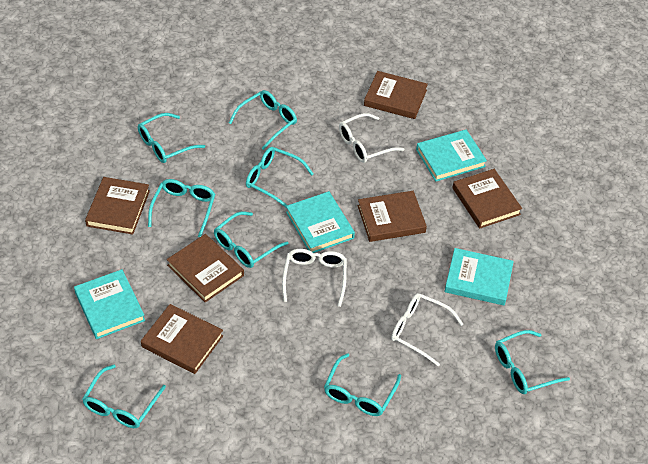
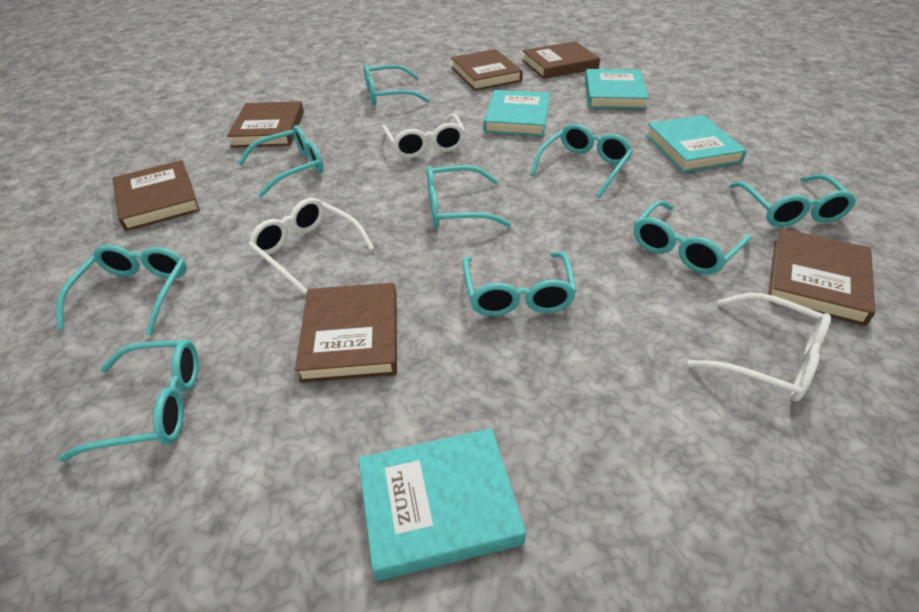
turquoise glasses: 8 -> 9

